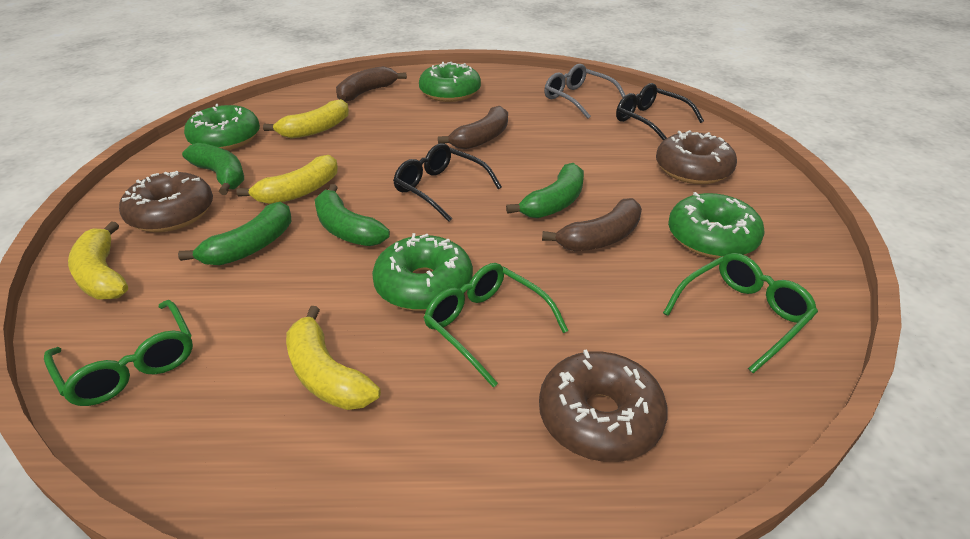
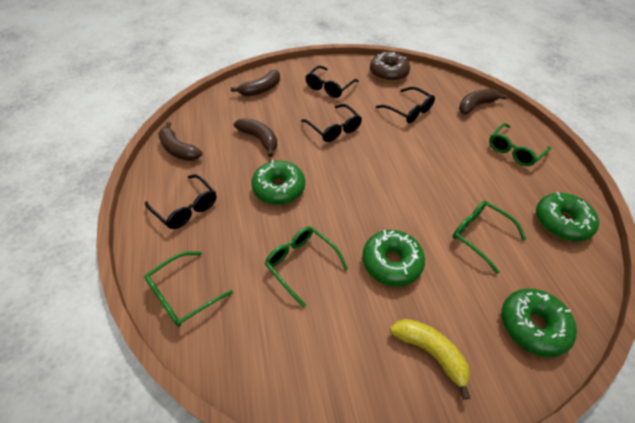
black glasses: 2 -> 4
brown banana: 3 -> 4
brown donut: 3 -> 1
green banana: 4 -> 0
green glasses: 3 -> 4
grey glasses: 1 -> 0
yellow banana: 4 -> 1

